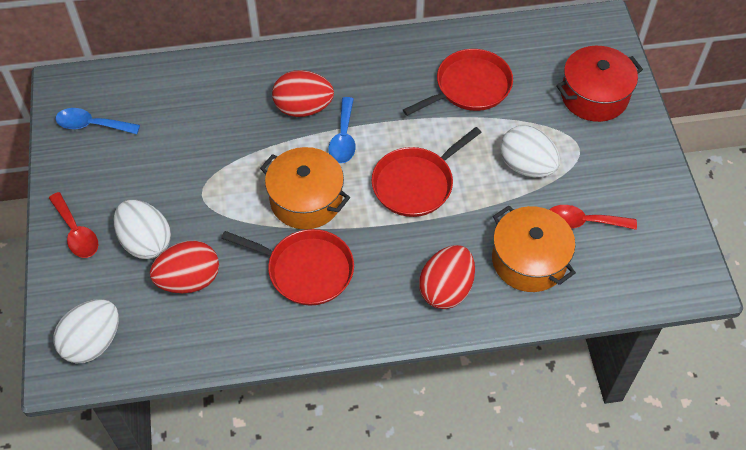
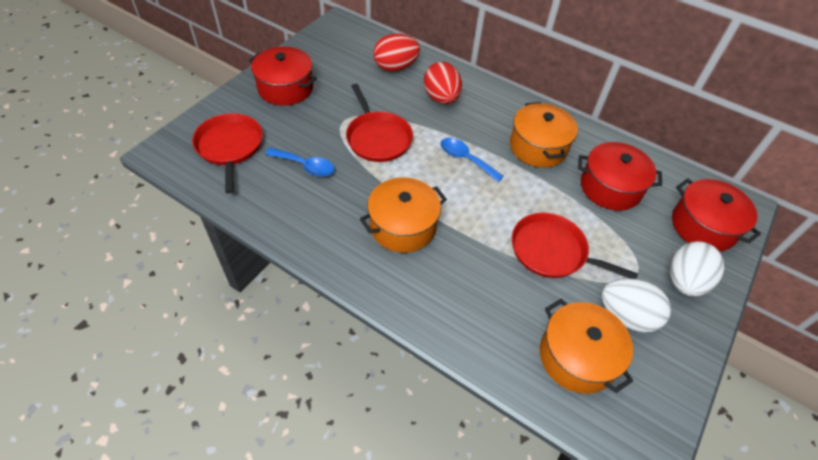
orange pot: 2 -> 3
red egg: 3 -> 2
red pot: 1 -> 3
red spoon: 2 -> 0
white egg: 3 -> 2

